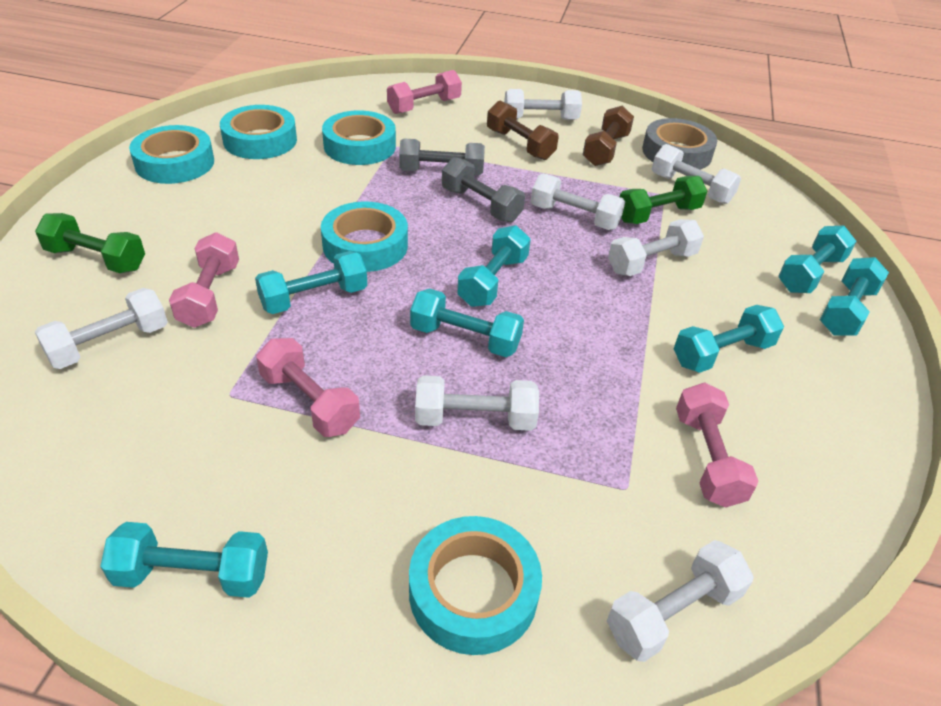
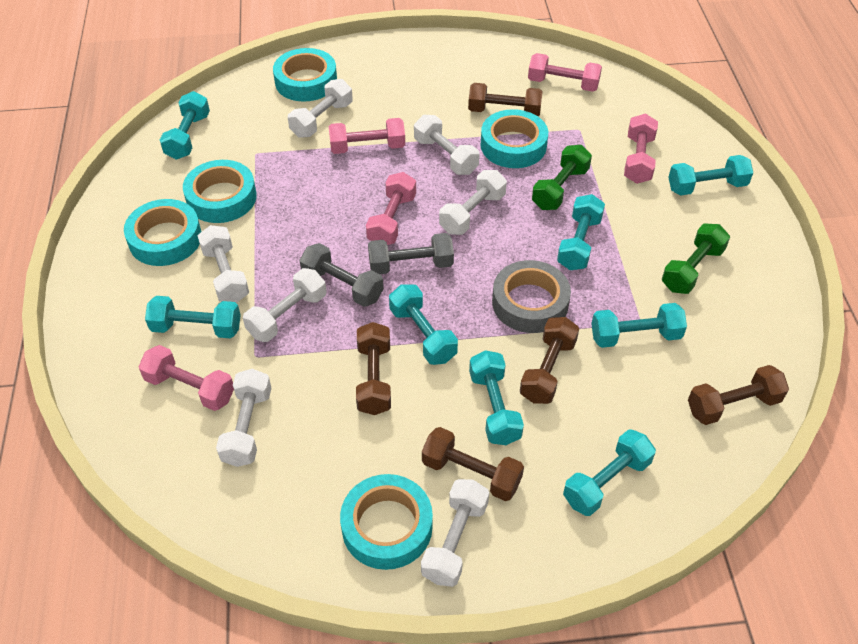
brown dumbbell: 2 -> 5
pink dumbbell: 4 -> 5
turquoise dumbbell: 7 -> 8

